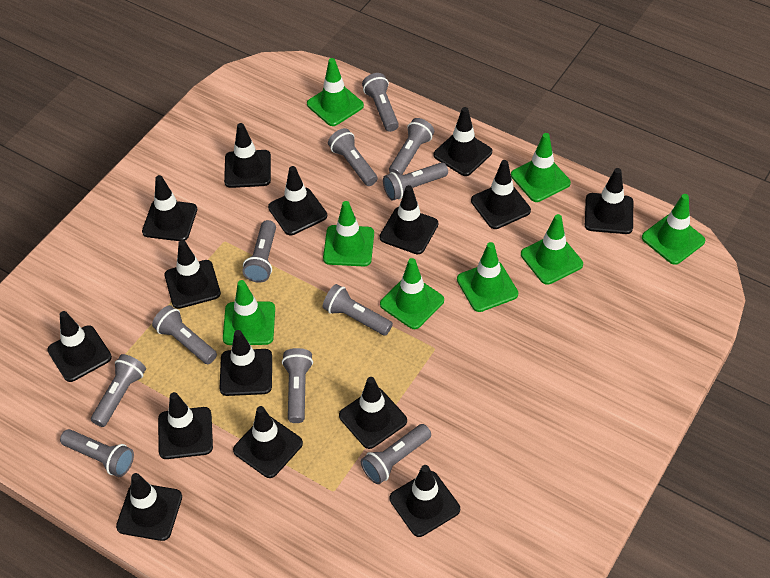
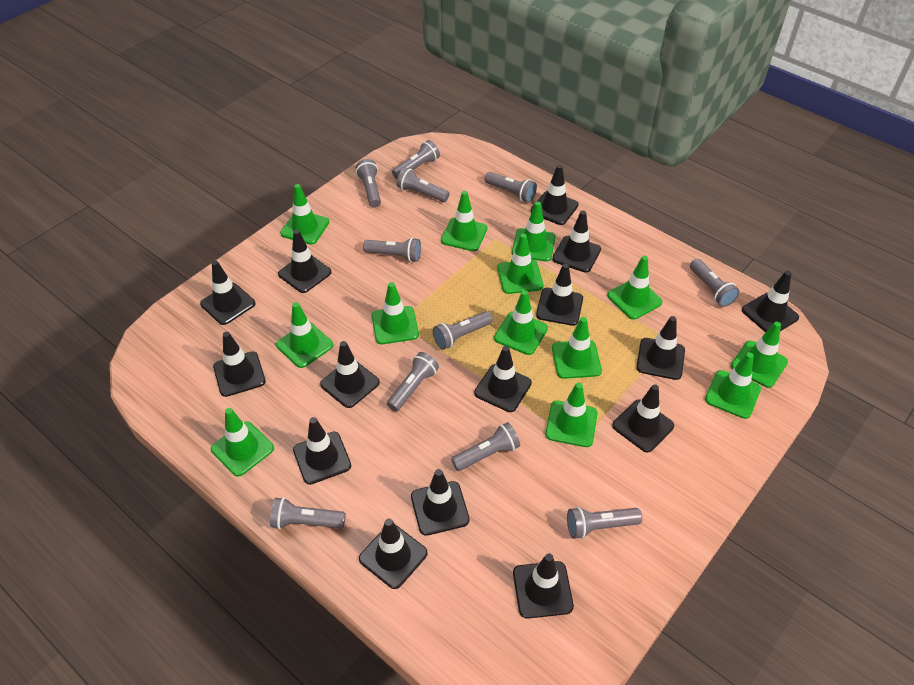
green traffic cone: 8 -> 13

